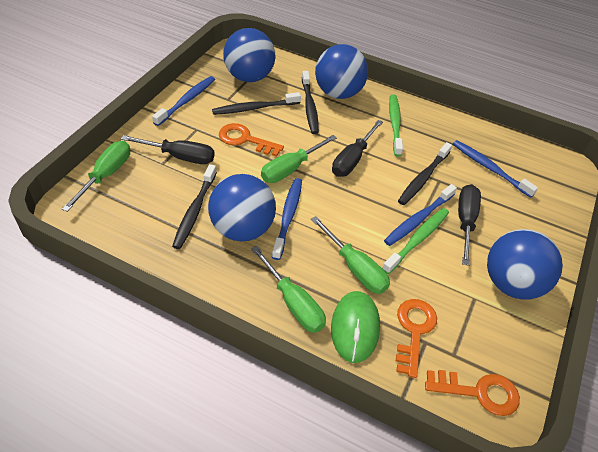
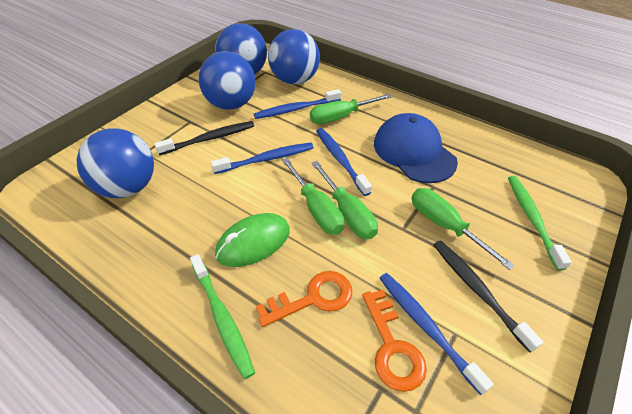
black screwdriver: 3 -> 0
black toothbrush: 4 -> 2
blue cap: 0 -> 1
orange key: 3 -> 2

